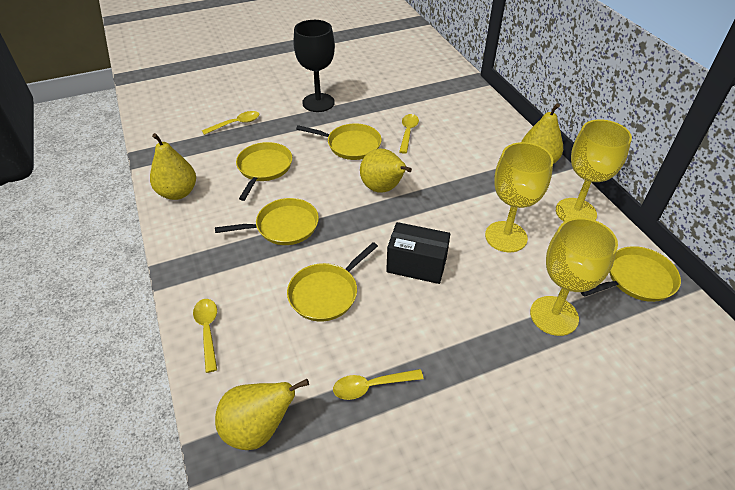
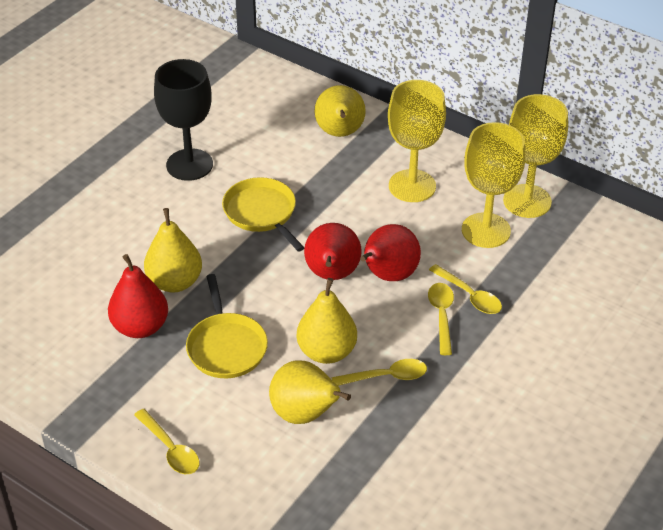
black box: 1 -> 0
red pear: 0 -> 3
yellow pan: 5 -> 2

